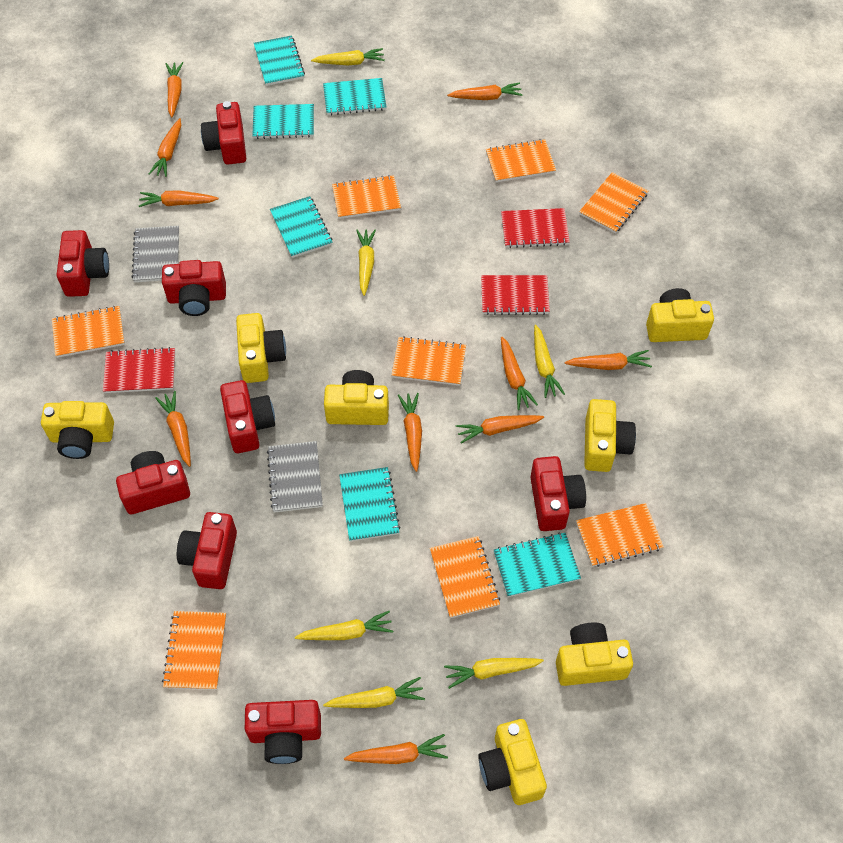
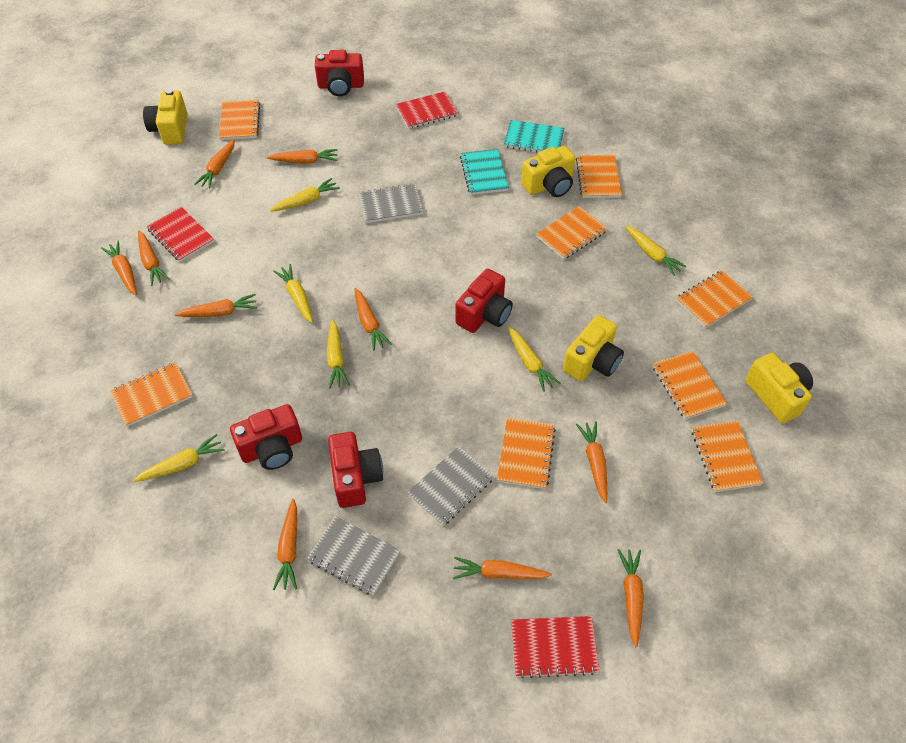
grey notebook: 2 -> 3
red camera: 8 -> 4
turquoise notebook: 6 -> 2
yellow camera: 7 -> 4

